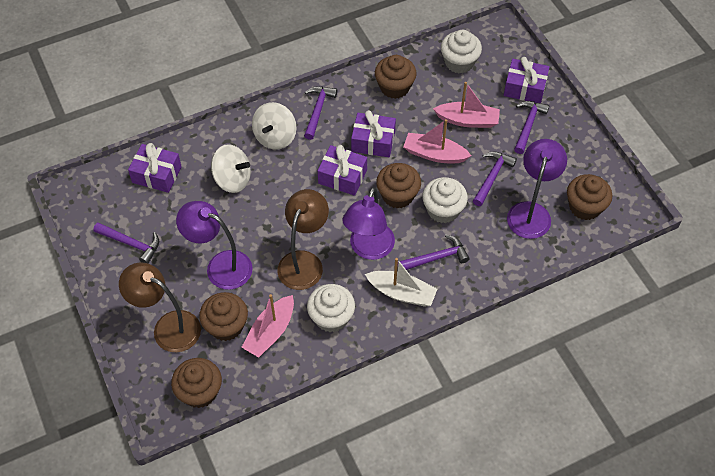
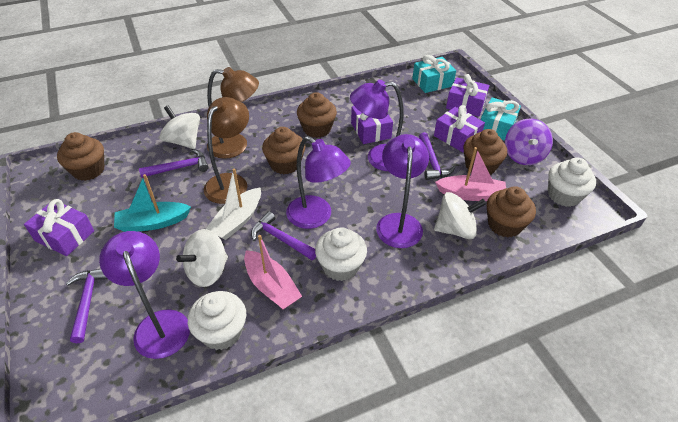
pink boat: 3 -> 2
purple hammer: 5 -> 4
purple lamp: 3 -> 4
purple spinning top: 0 -> 1
turquoise boat: 0 -> 1
turquoise gift: 0 -> 2
white spinning top: 2 -> 3

